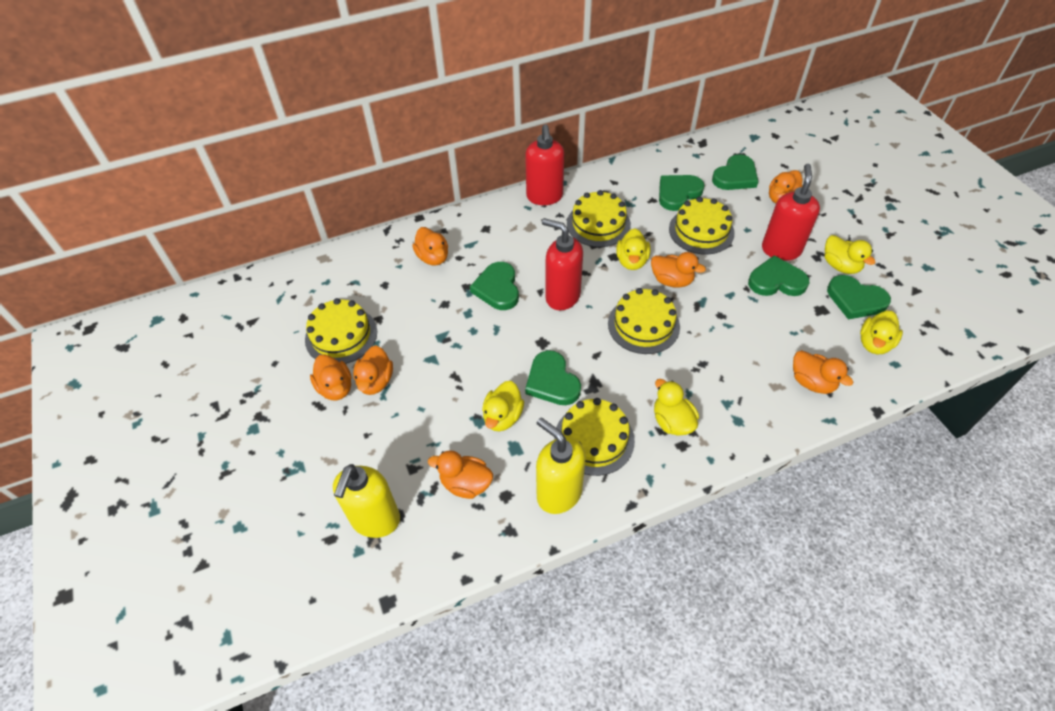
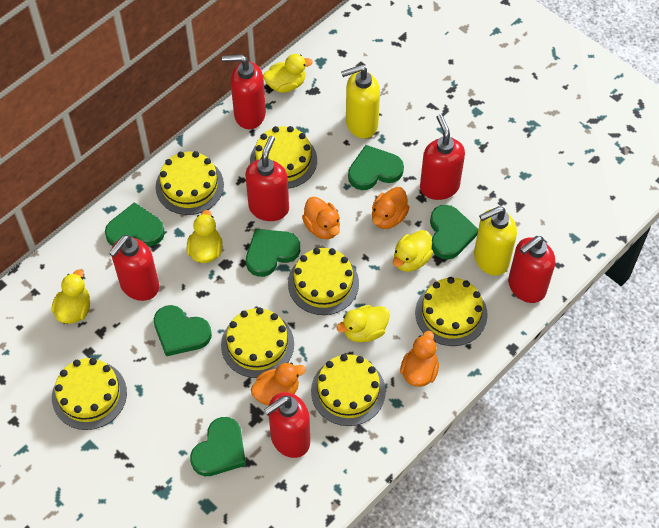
orange duck: 7 -> 4
red soap dispenser: 3 -> 6
yellow cake: 5 -> 7

